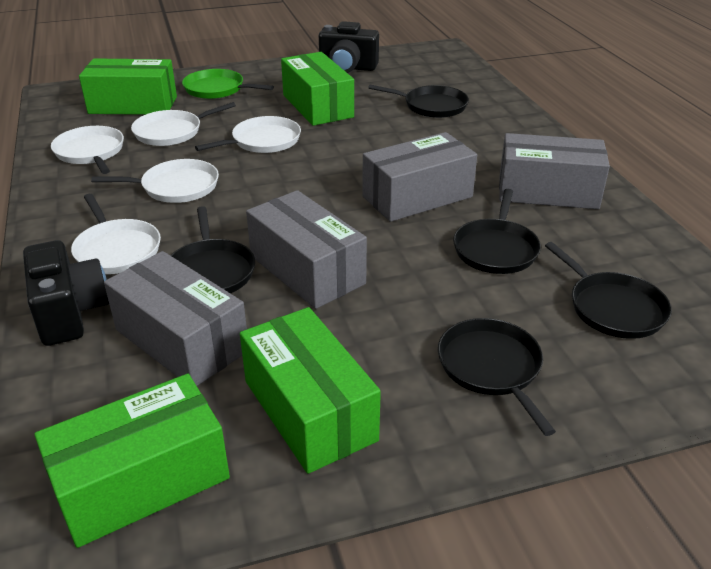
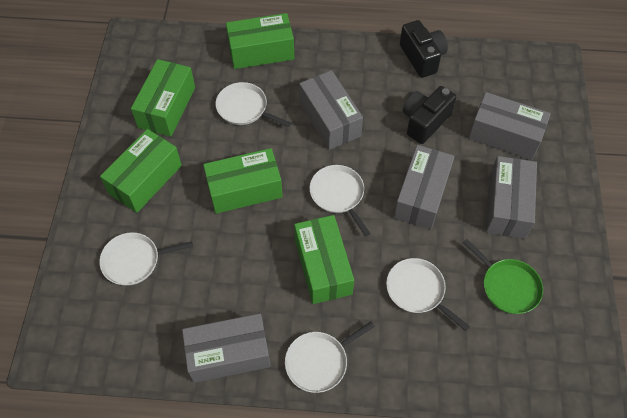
black pan: 5 -> 0
green box: 4 -> 5
grey box: 4 -> 5

